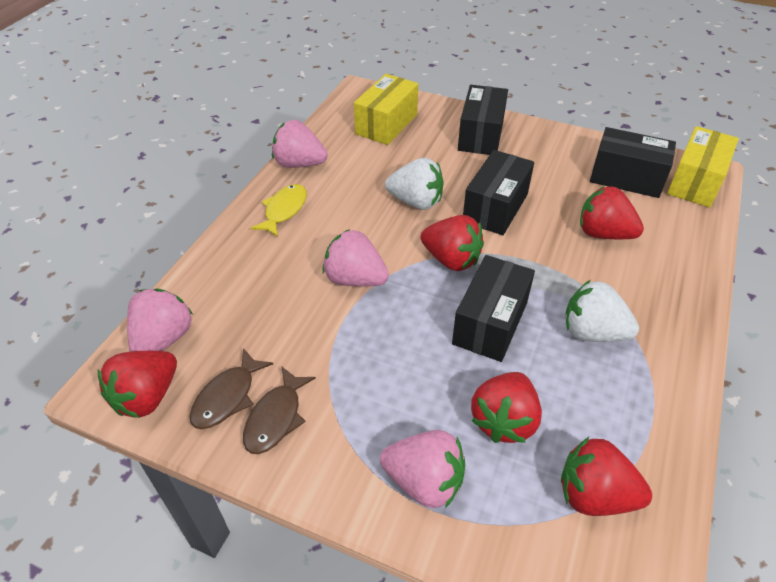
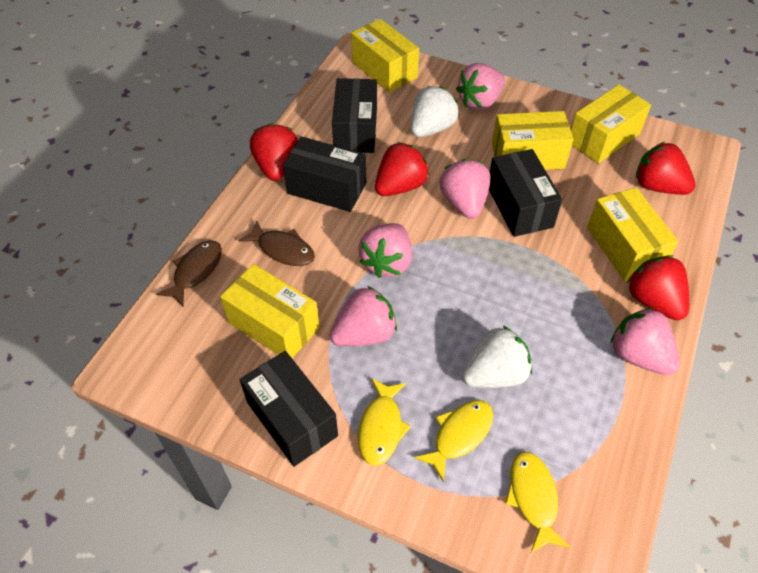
pink strawberry: 4 -> 5
red strawberry: 5 -> 4
yellow box: 2 -> 5
yellow fish: 1 -> 3

